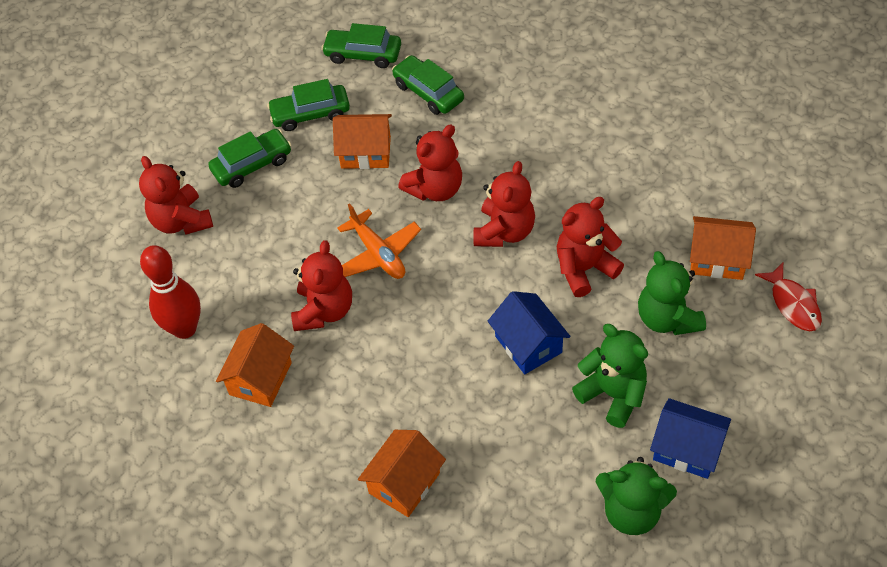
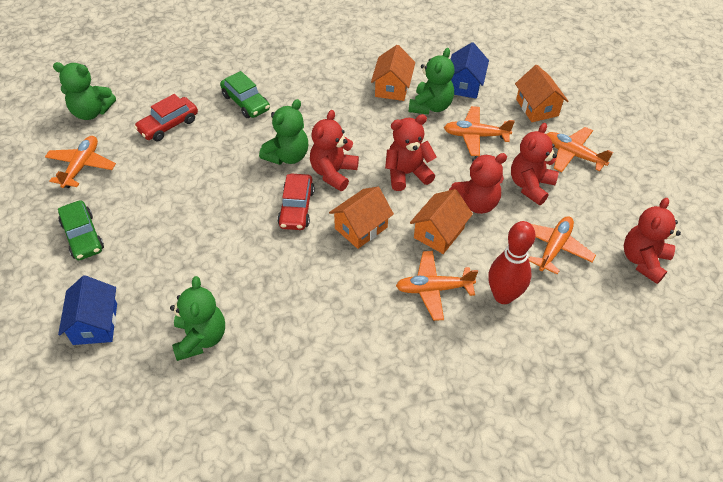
green car: 4 -> 2
green teddy bear: 3 -> 4
orange plane: 1 -> 5
red car: 0 -> 2
red fish: 1 -> 0

